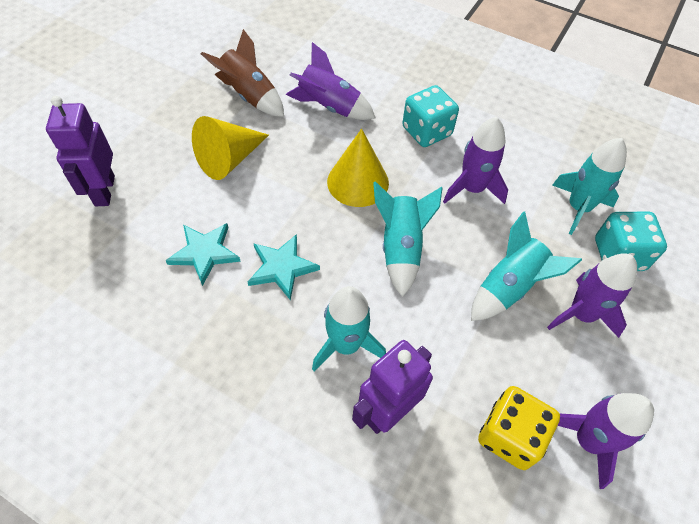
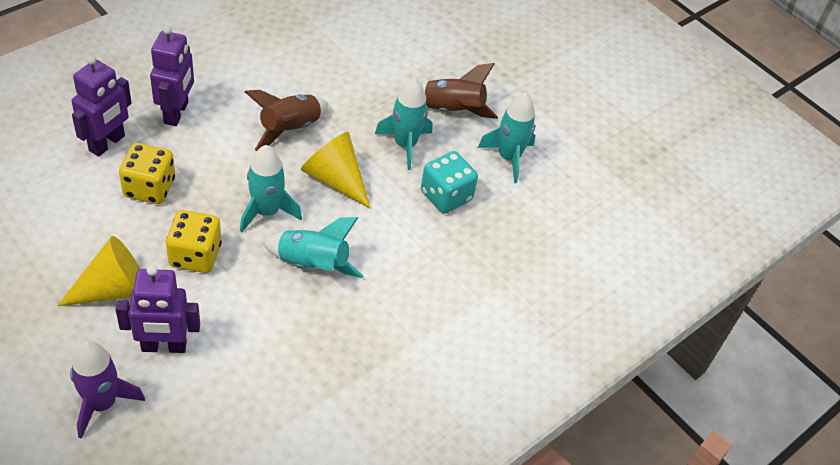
brown rocket: 1 -> 2
purple robot: 2 -> 3
purple rocket: 4 -> 1
turquoise dice: 2 -> 1
turquoise star: 2 -> 0
yellow dice: 1 -> 2

